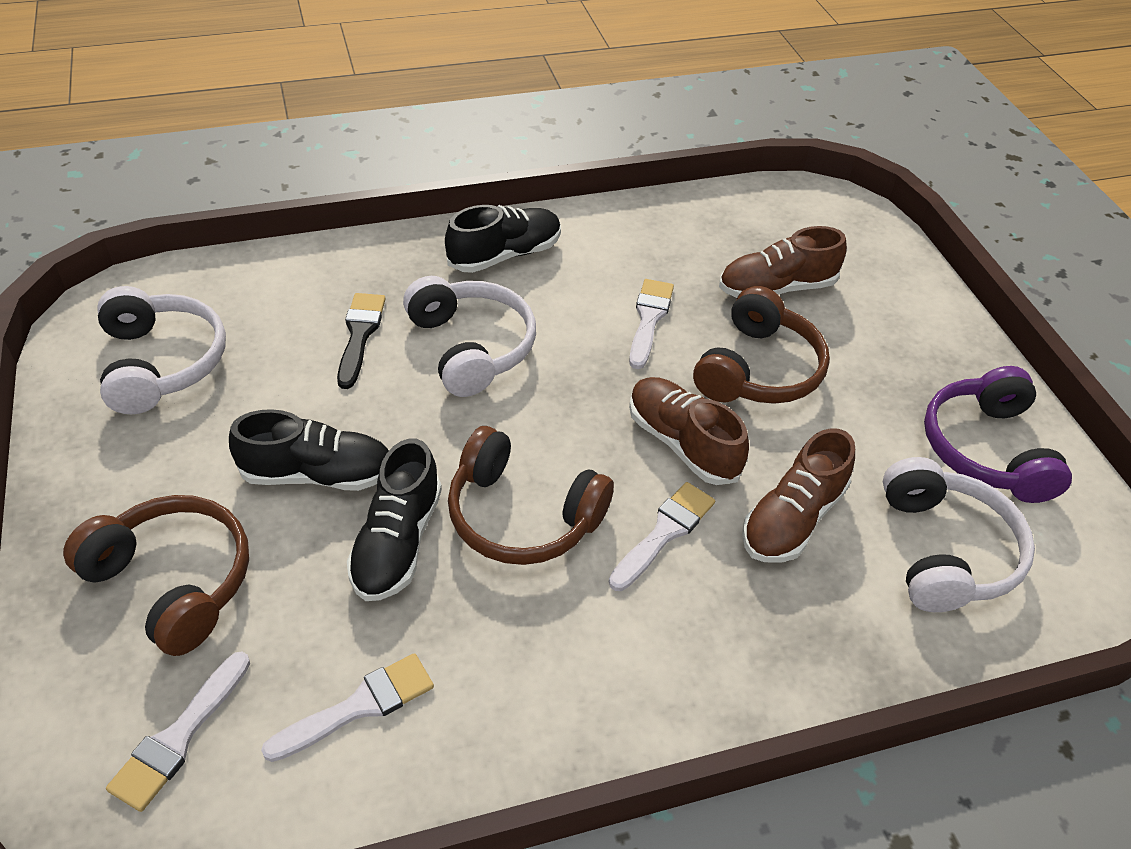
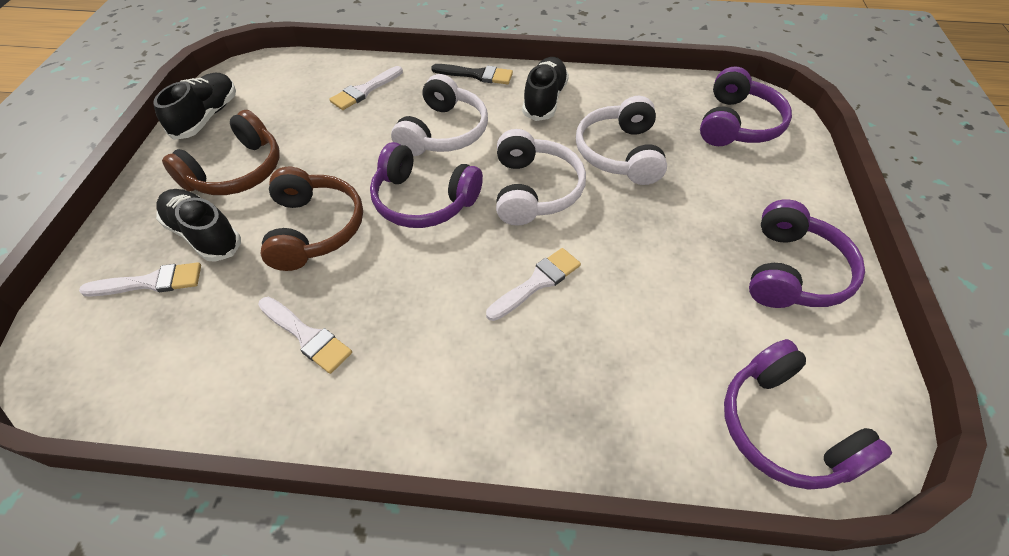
brown headphones: 3 -> 2
brown shoe: 3 -> 0
purple headphones: 1 -> 4

